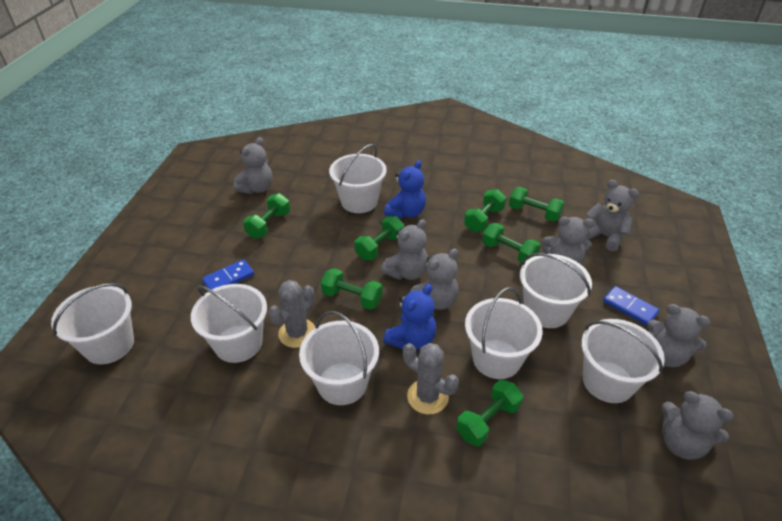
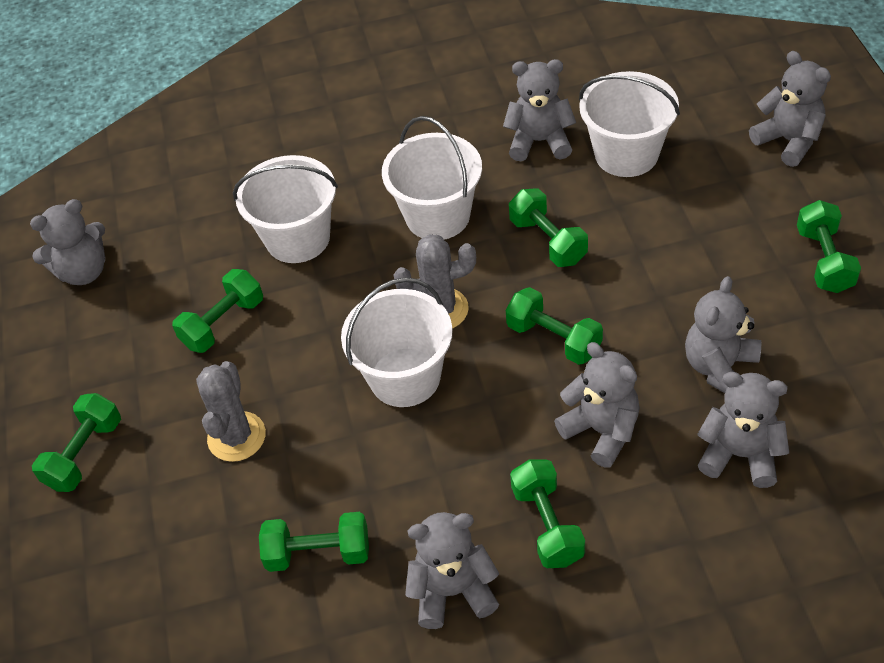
blue domino: 2 -> 0
blue teddy bear: 2 -> 0
white bucket: 7 -> 4

